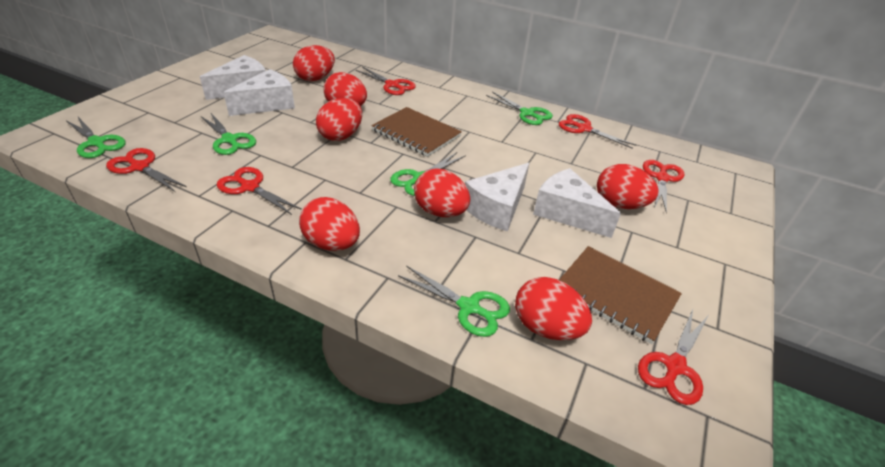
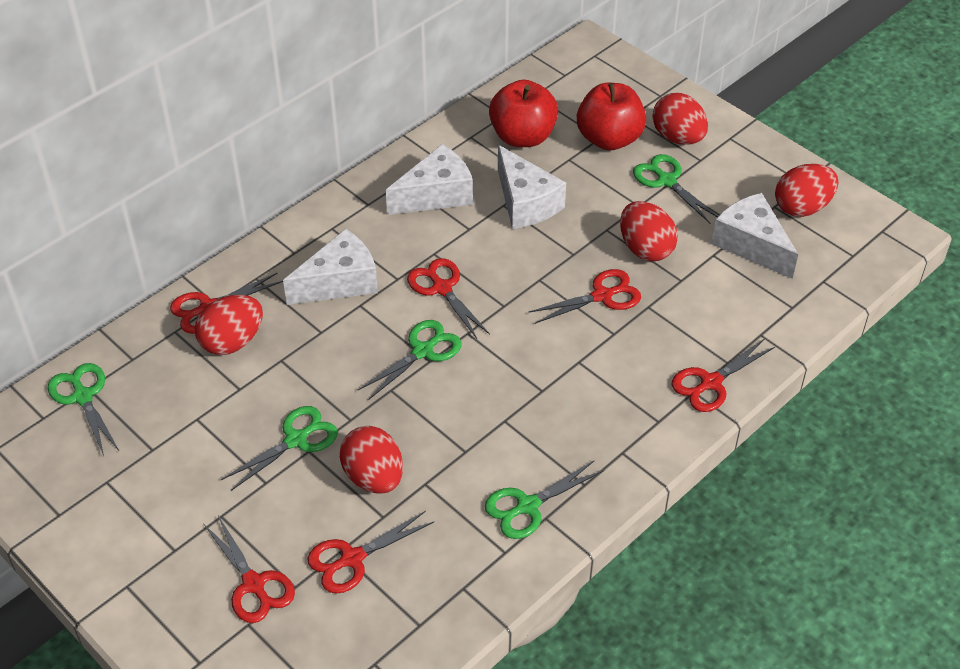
brown notebook: 2 -> 0
red apple: 0 -> 2
red egg: 7 -> 5

